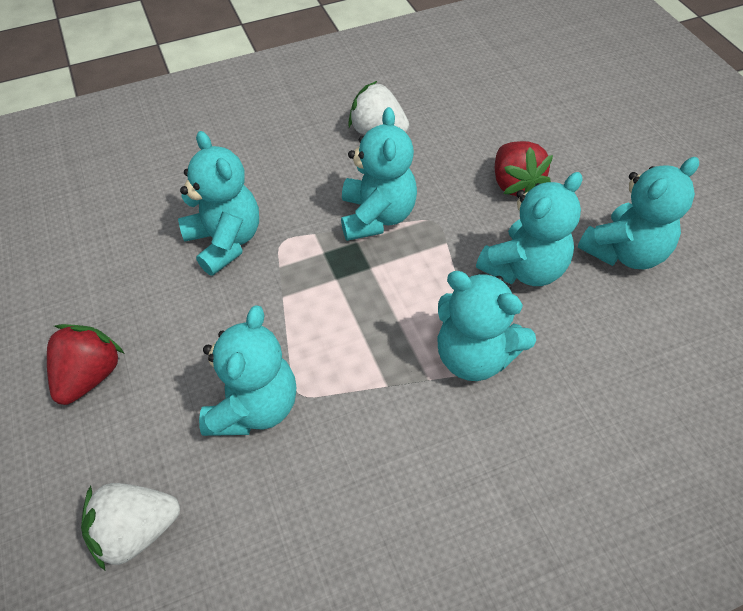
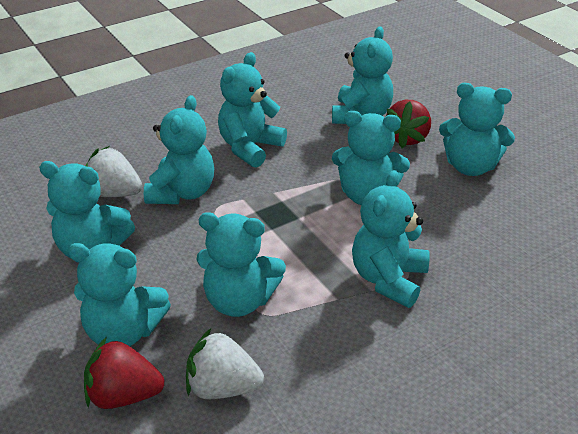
turquoise teddy bear: 6 -> 9

